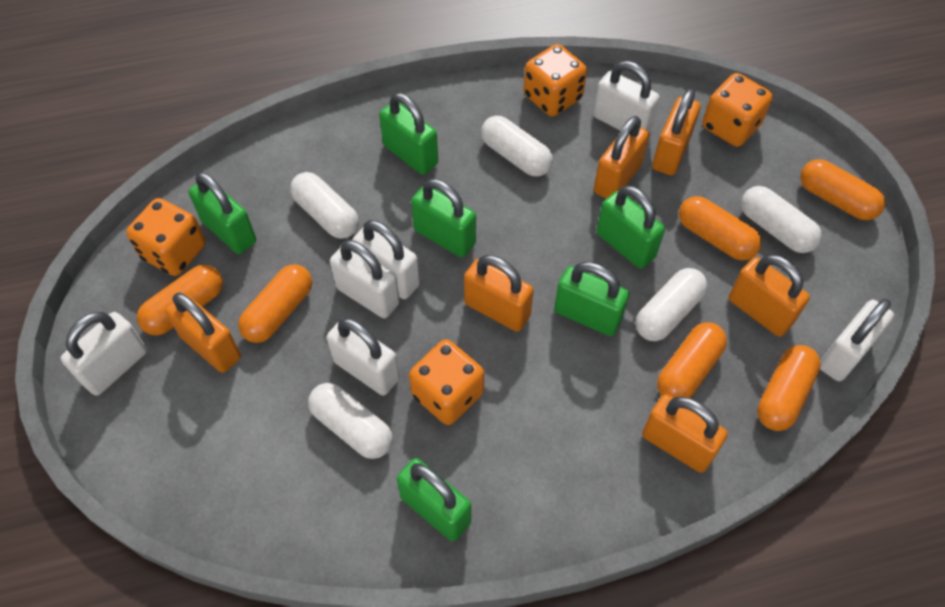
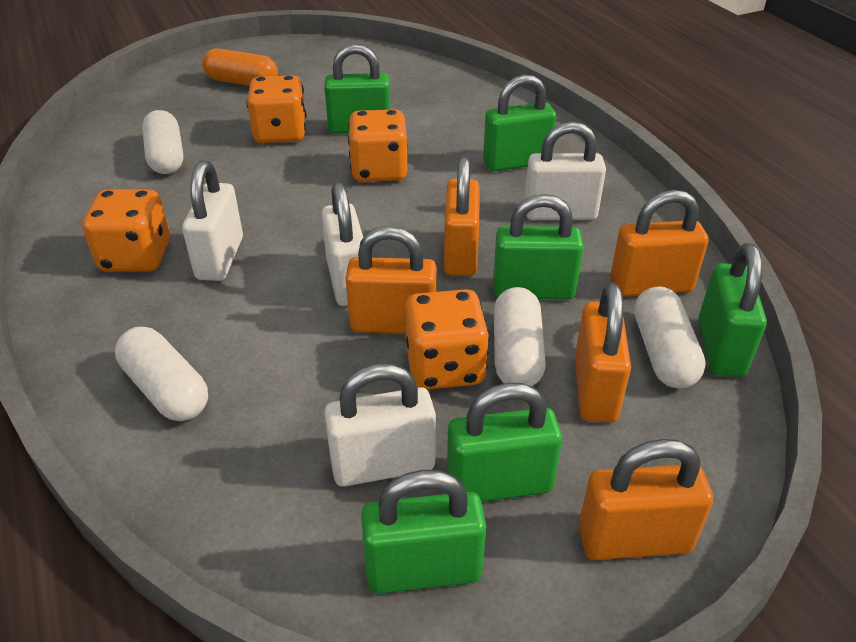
orange capsule: 6 -> 1
orange padlock: 6 -> 5
white capsule: 5 -> 4
white padlock: 6 -> 4

